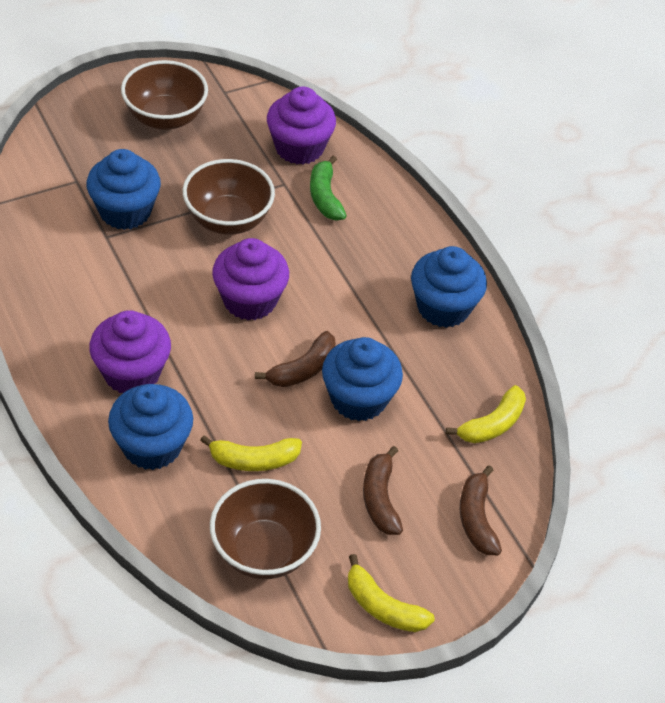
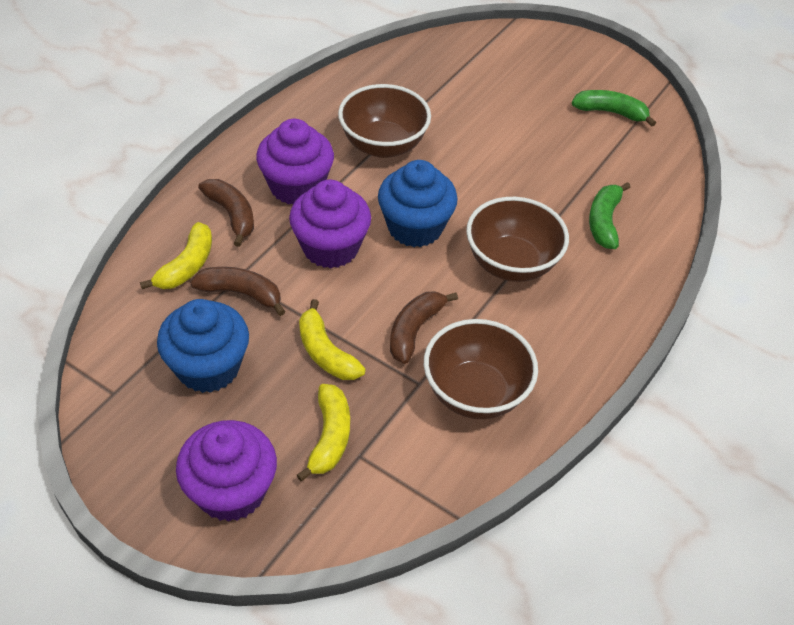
blue cupcake: 4 -> 2
green banana: 1 -> 2

